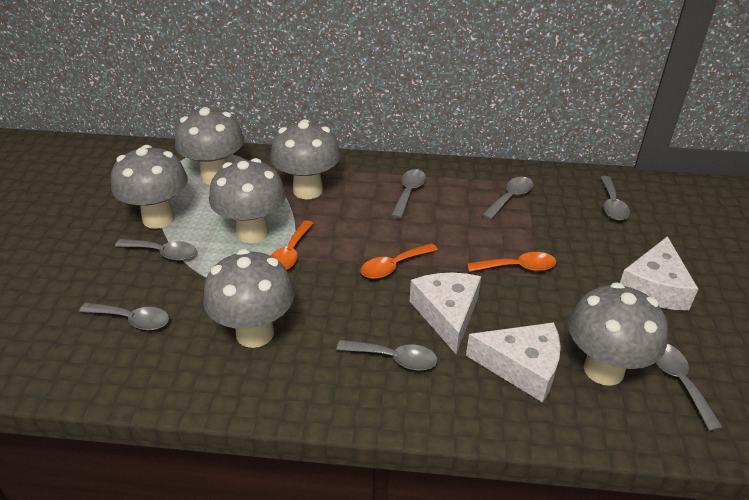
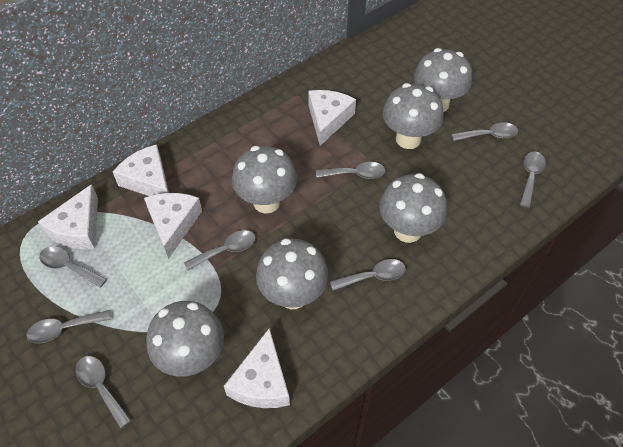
grey spoon: 7 -> 8
orange spoon: 3 -> 0
white cheese: 3 -> 5

